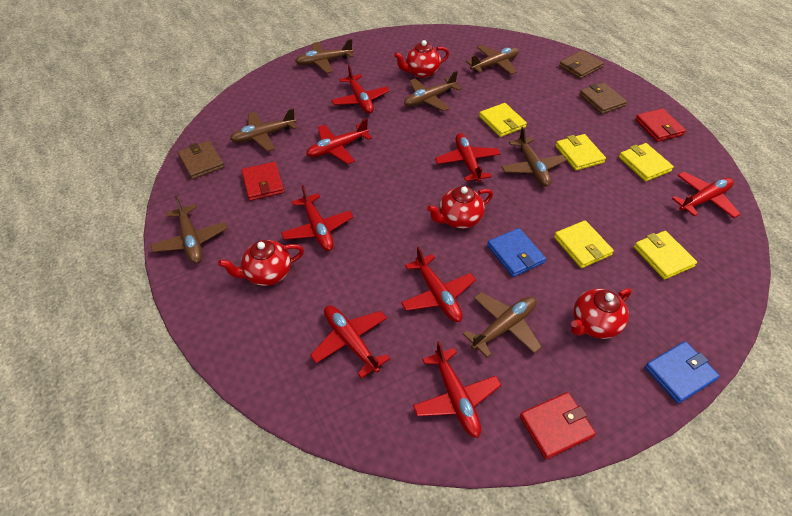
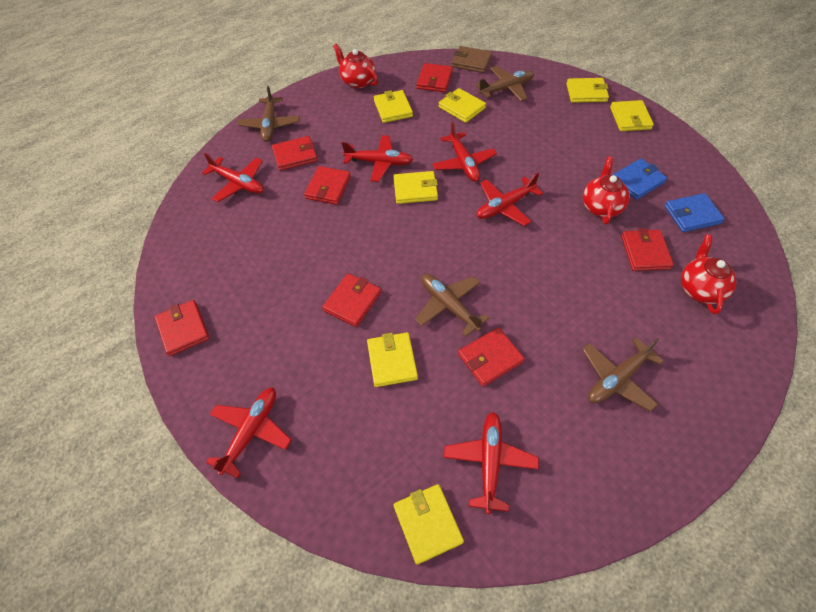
brown plane: 7 -> 4
brown wallet: 3 -> 1
red plane: 8 -> 6
red teapot: 4 -> 3
red wallet: 3 -> 7
yellow wallet: 5 -> 7

